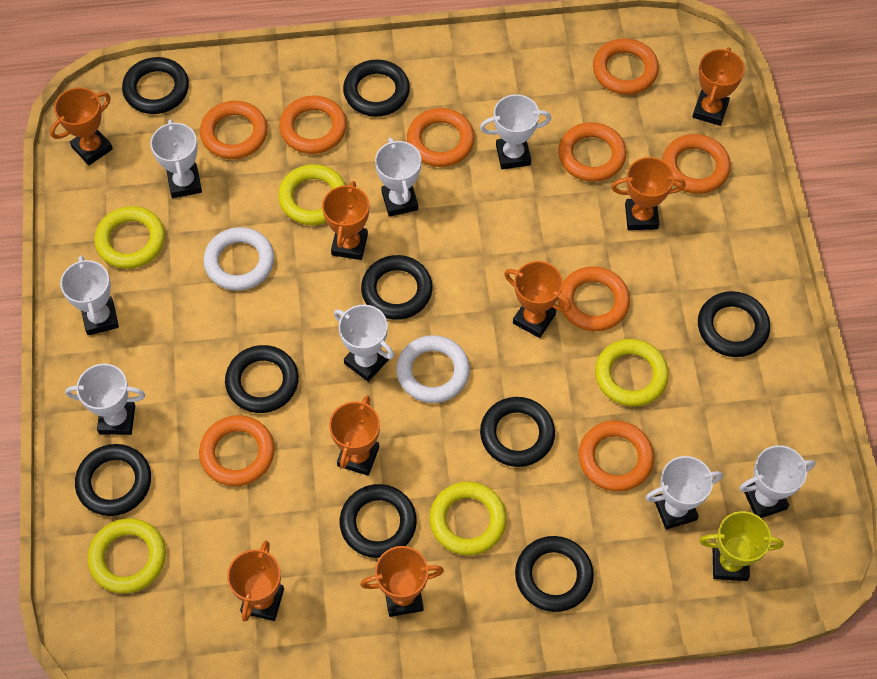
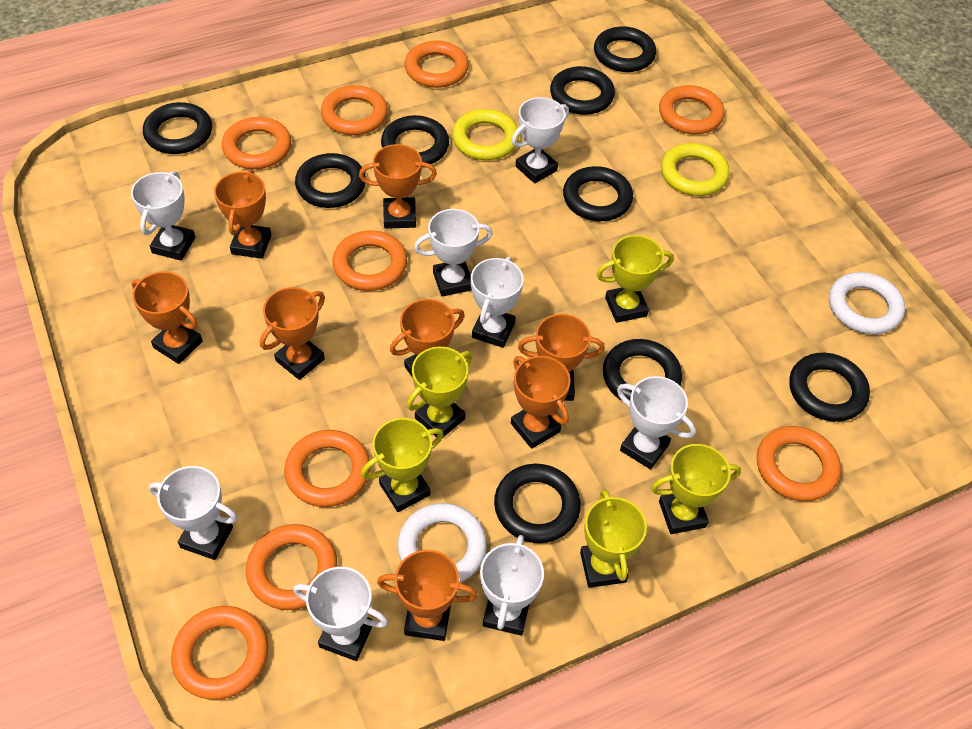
yellow ring: 5 -> 2
yellow trophy: 1 -> 5

